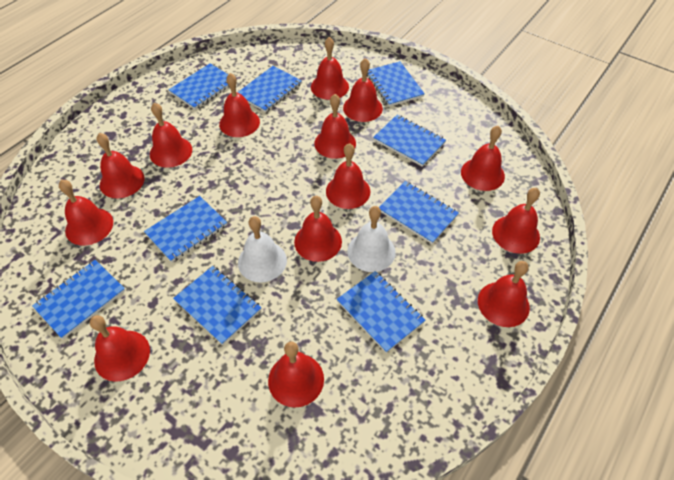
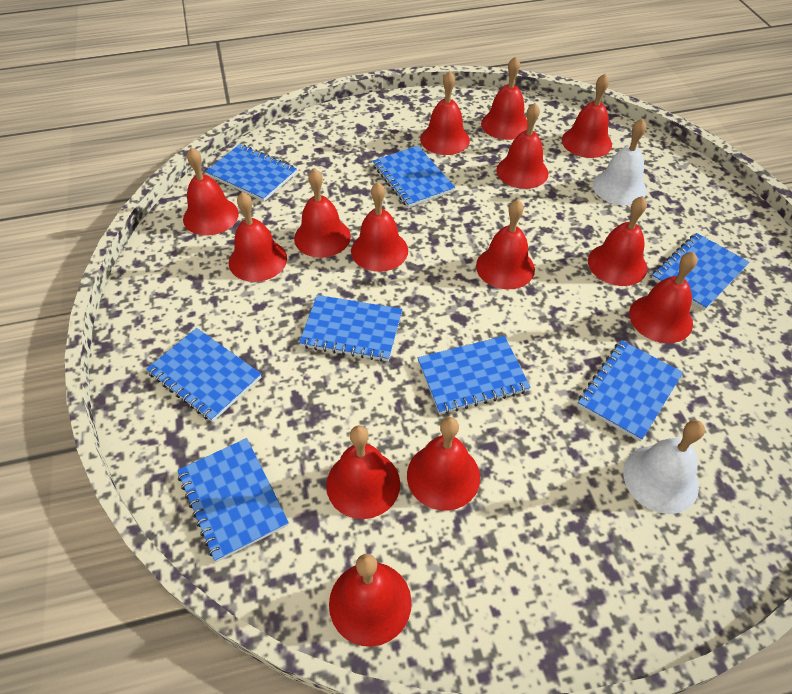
blue notebook: 9 -> 8

